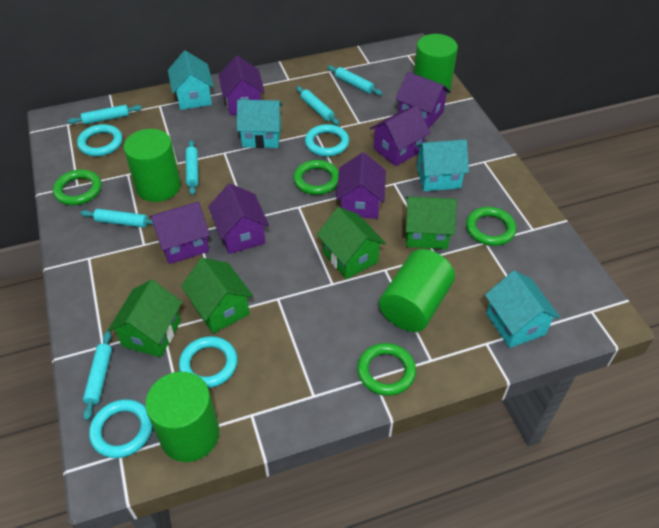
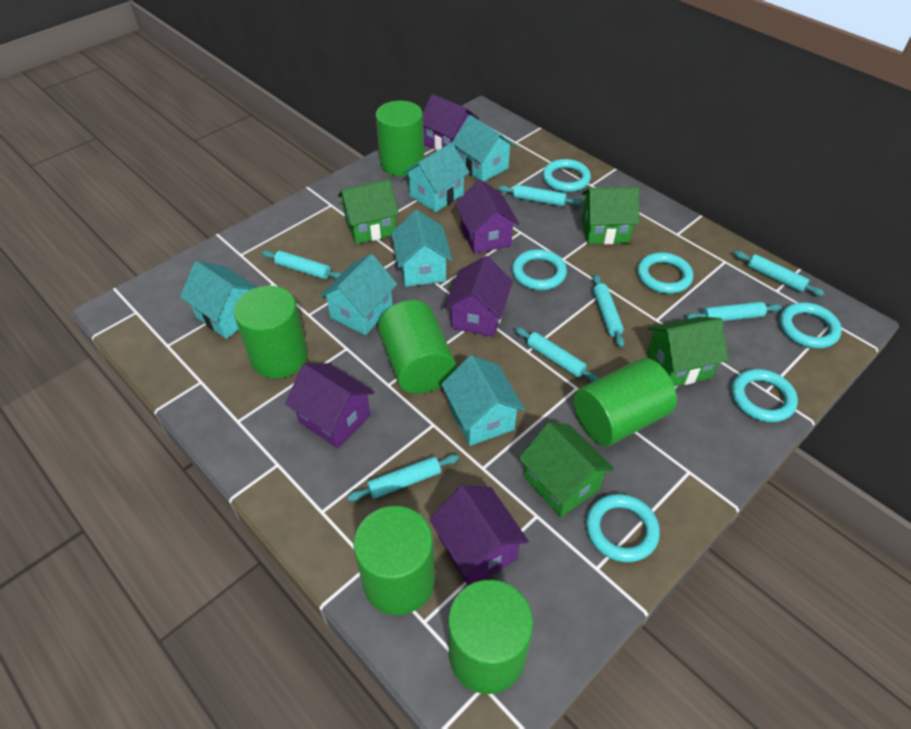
green cylinder: 4 -> 6
green ring: 4 -> 0
purple house: 6 -> 5
turquoise house: 4 -> 6
turquoise ring: 4 -> 6
turquoise rolling pin: 6 -> 7

